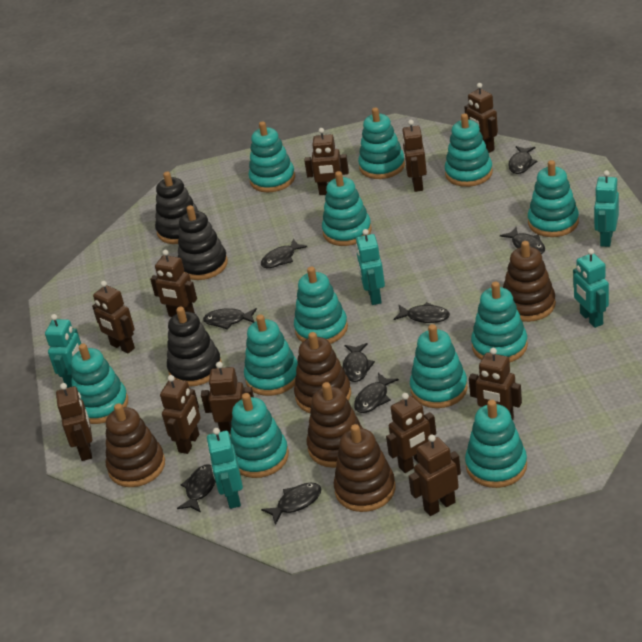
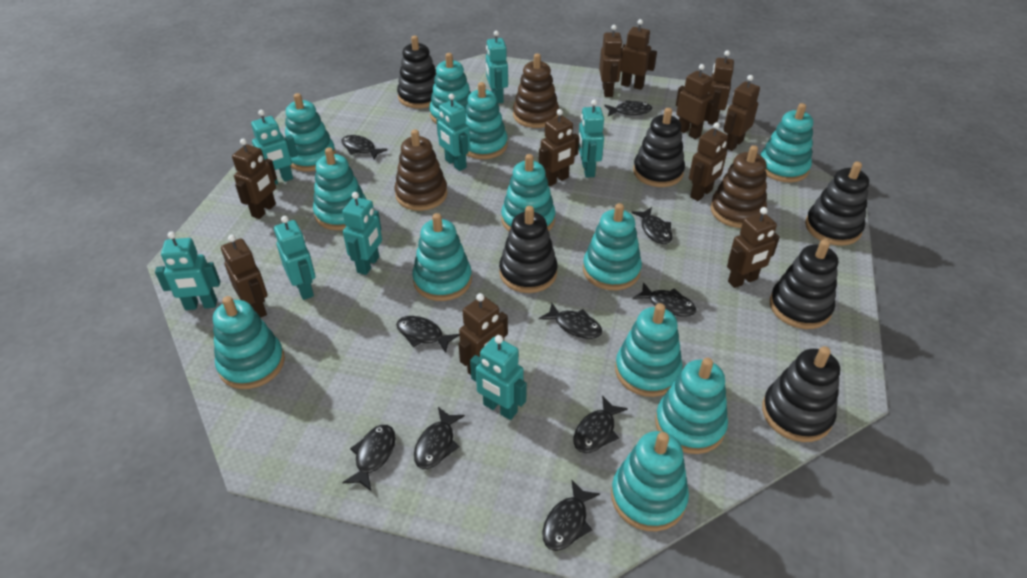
black fish: 9 -> 10
black stacking toy: 3 -> 6
brown stacking toy: 5 -> 3
turquoise robot: 5 -> 8

